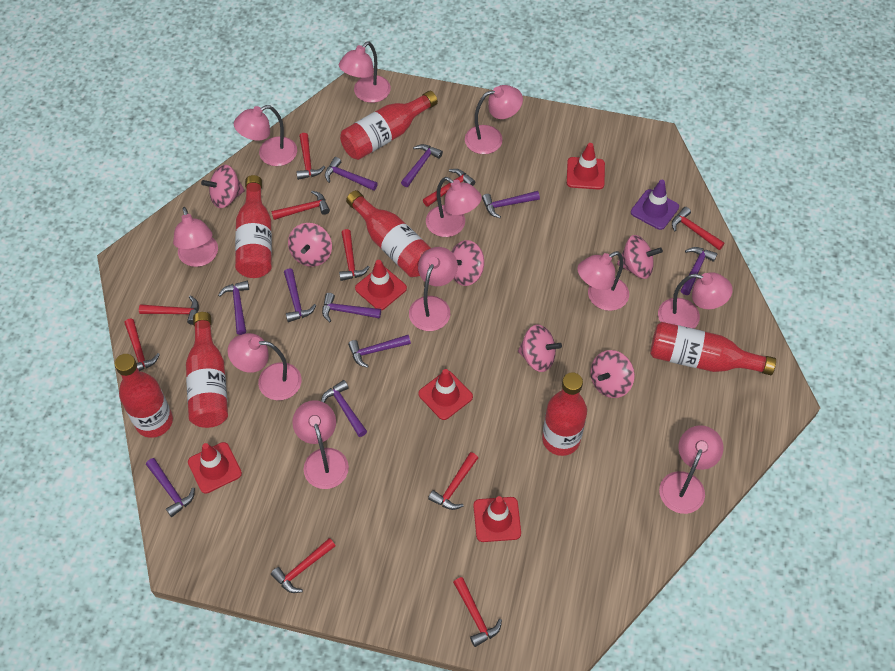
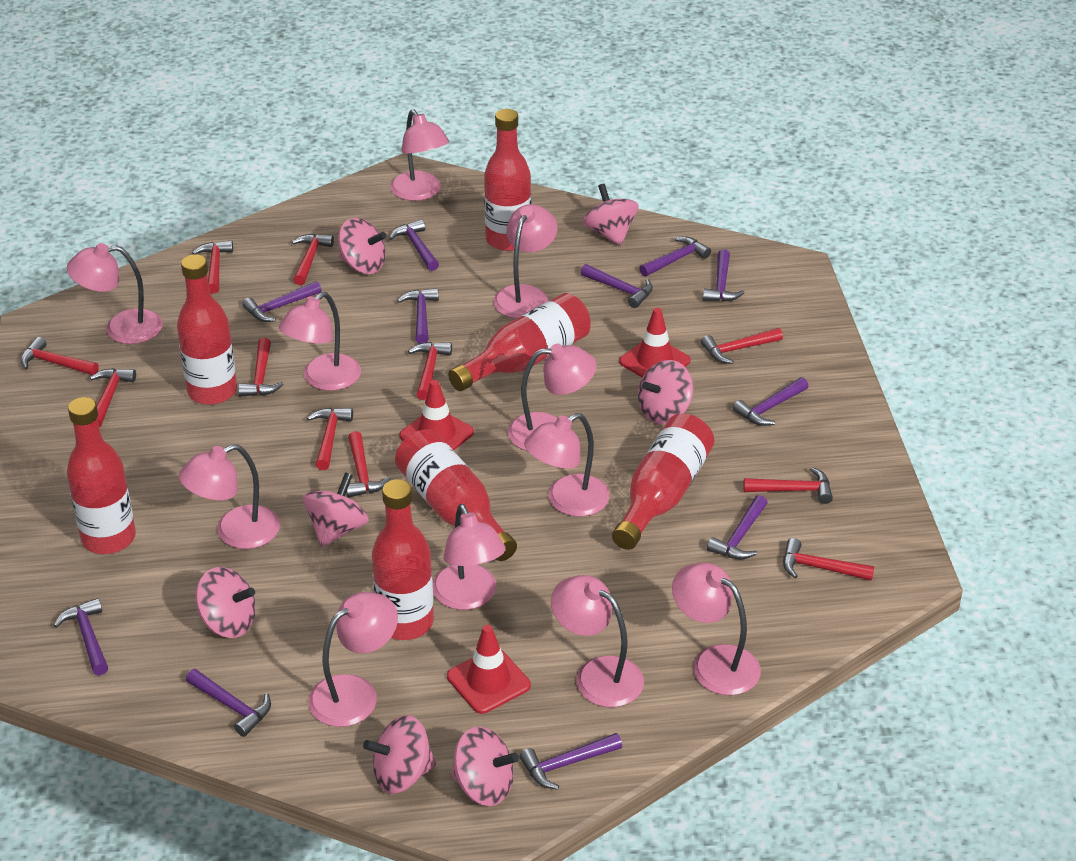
pink spinning top: 6 -> 7
purple hammer: 10 -> 11
purple traffic cone: 1 -> 0
red hammer: 10 -> 11
red traffic cone: 5 -> 3

